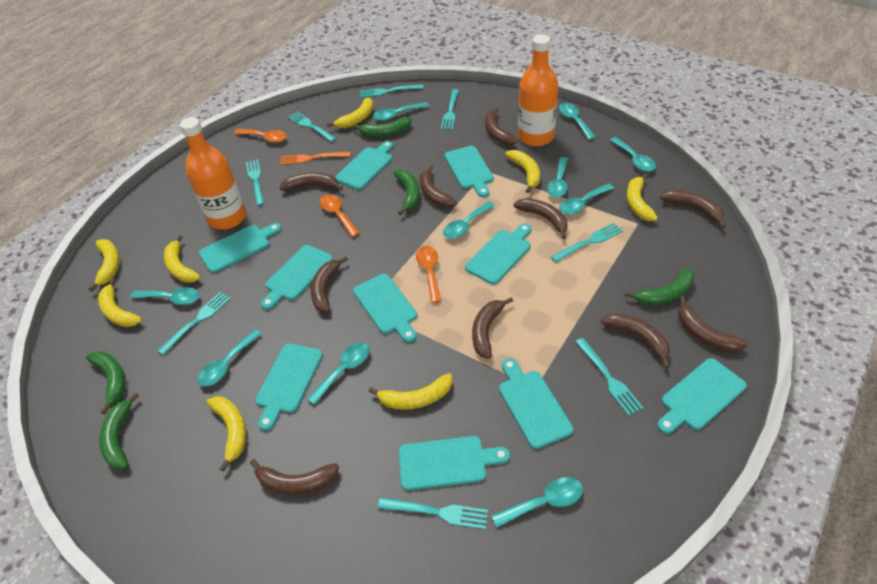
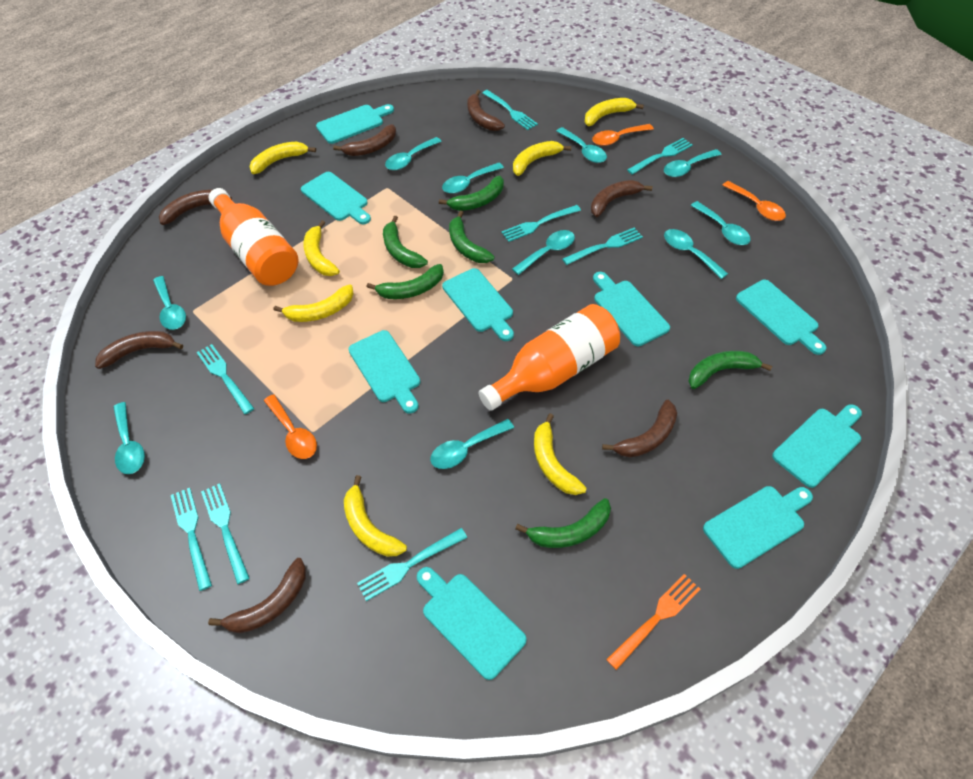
brown banana: 10 -> 7
green banana: 5 -> 6
turquoise cutting board: 10 -> 9
yellow banana: 8 -> 7

